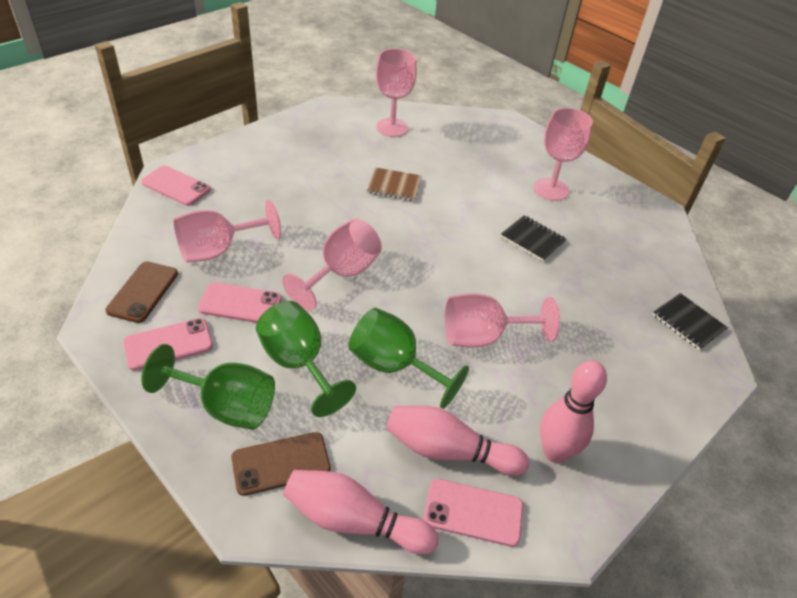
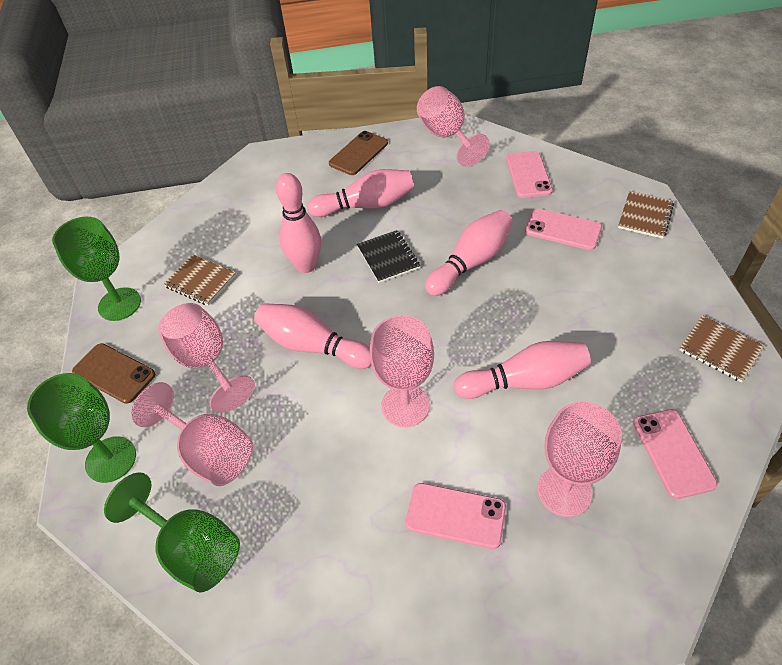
black notebook: 2 -> 1
brown notebook: 1 -> 3
pink bowling pin: 3 -> 5

